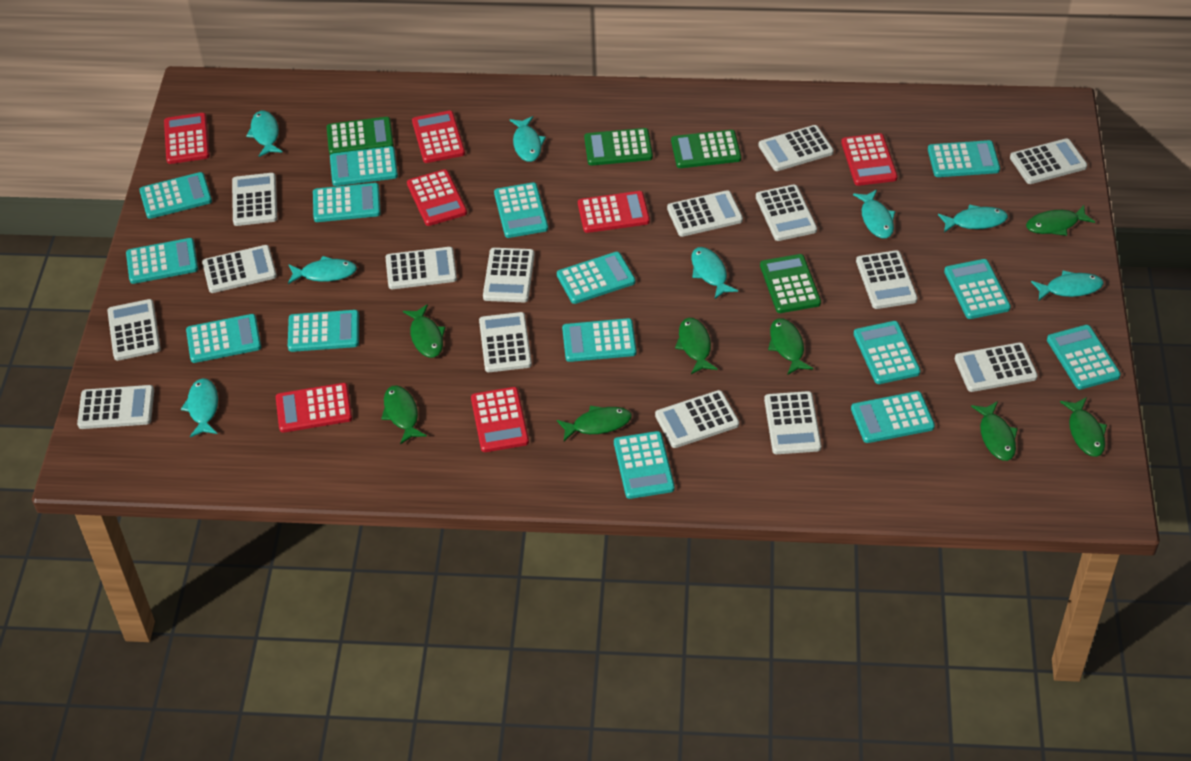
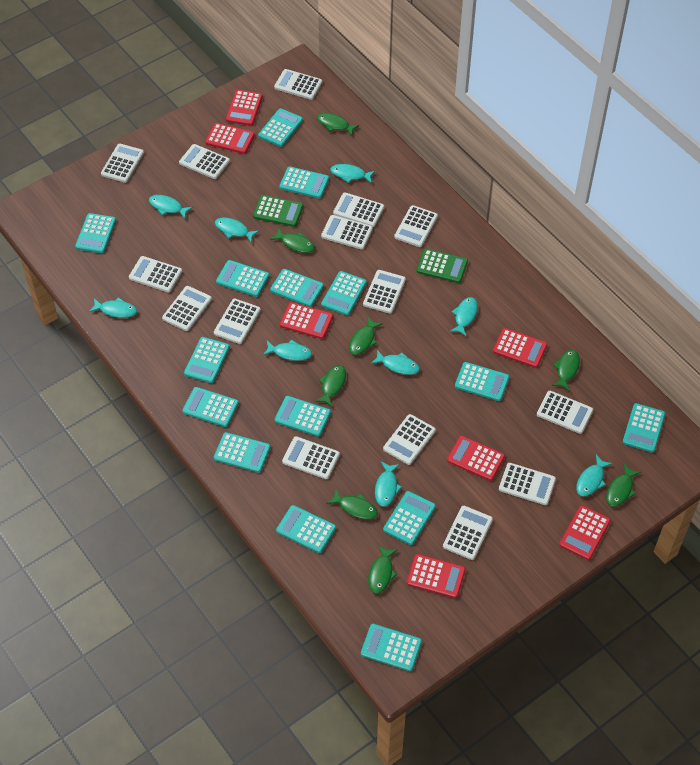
green calculator: 4 -> 2
turquoise fish: 8 -> 9

